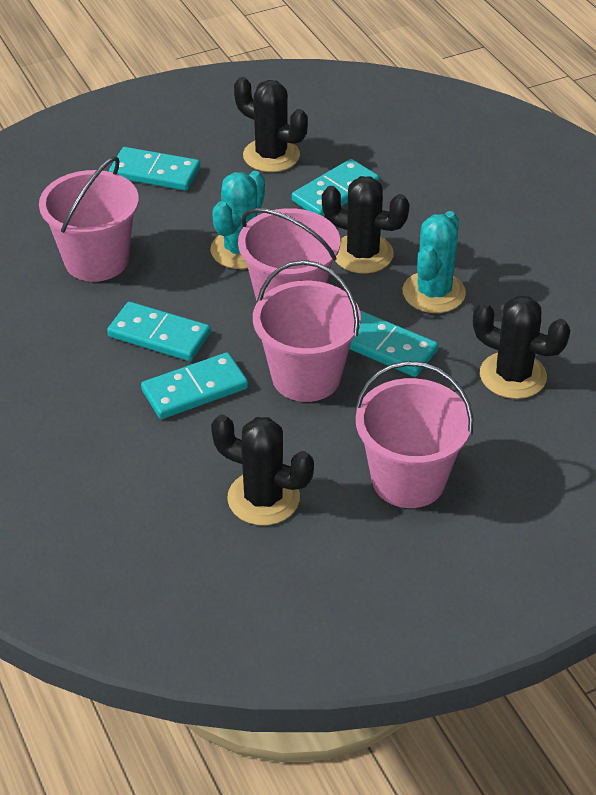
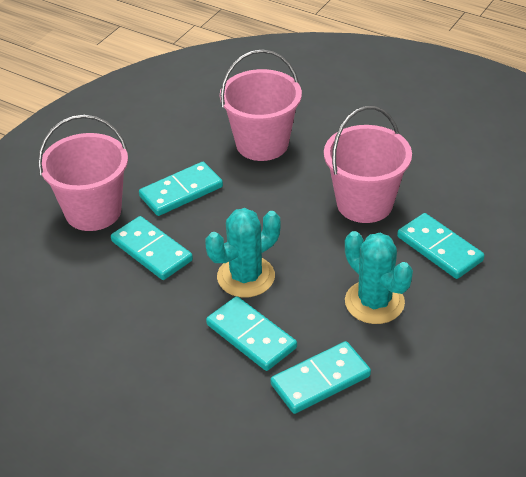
black cactus: 4 -> 0
pink bucket: 4 -> 3

